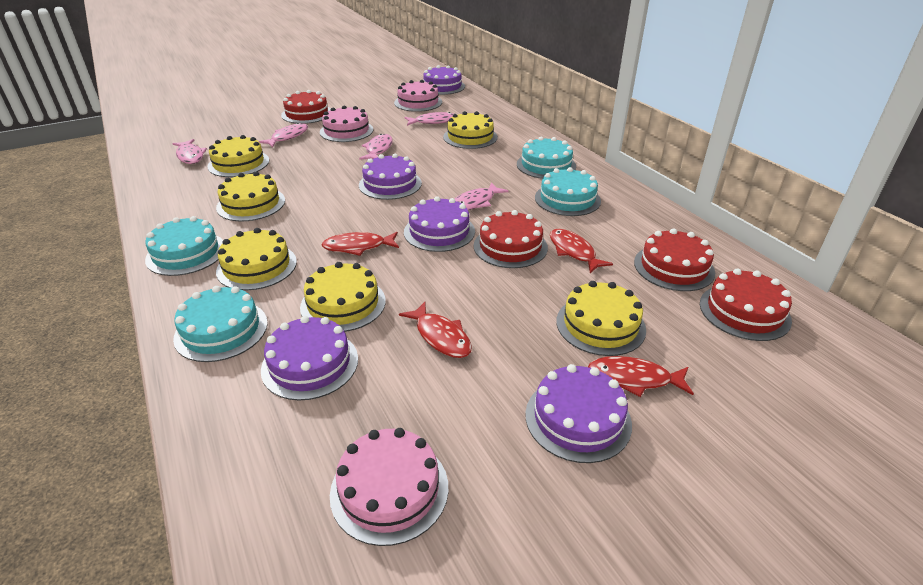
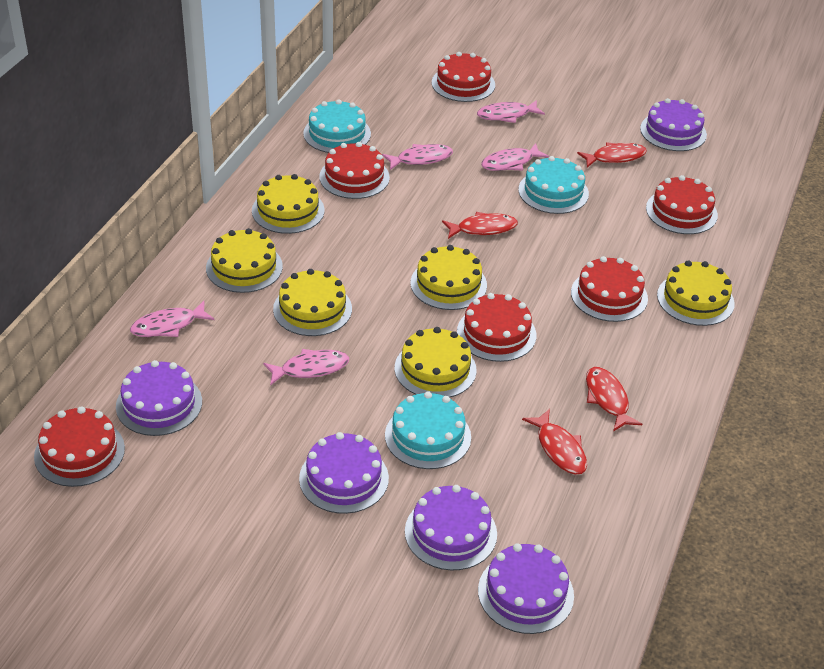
pink cake: 3 -> 0
red cake: 4 -> 6
turquoise cake: 4 -> 3

